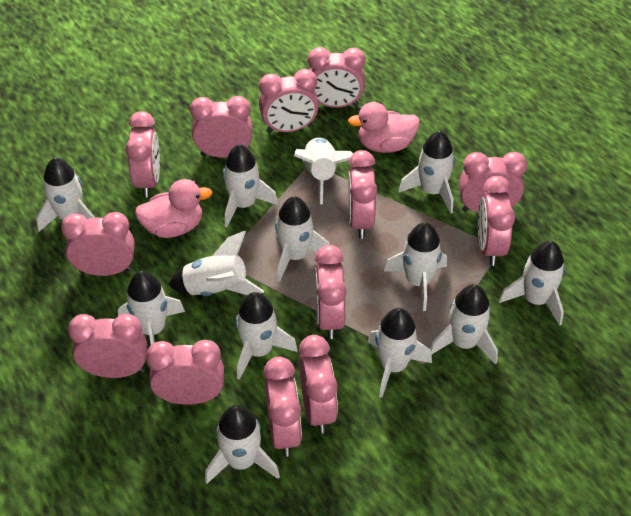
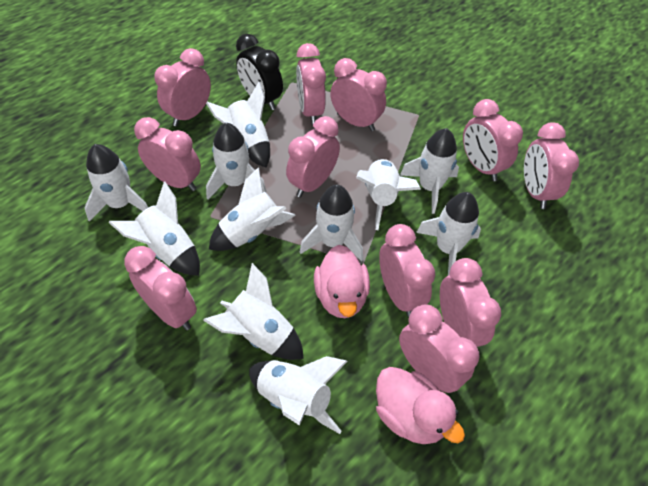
black clock: 0 -> 1
pink clock: 13 -> 11
white rocket: 13 -> 11

